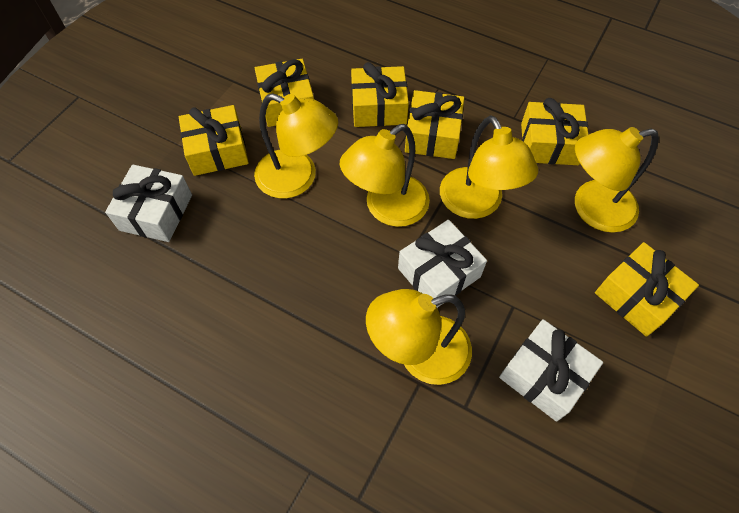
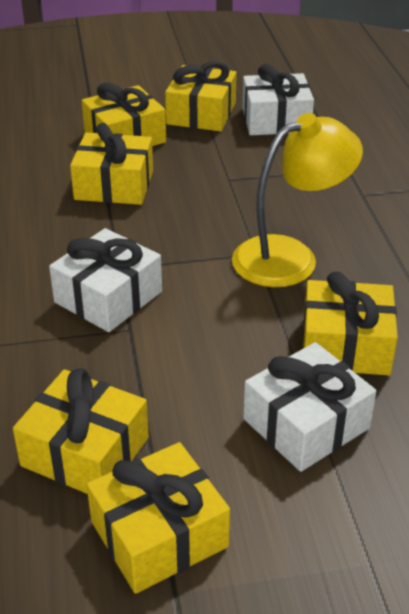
yellow lamp: 5 -> 1

